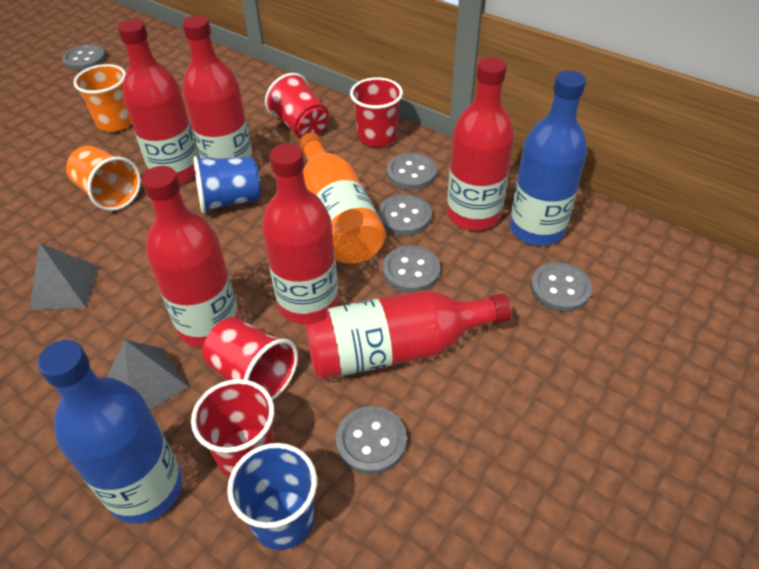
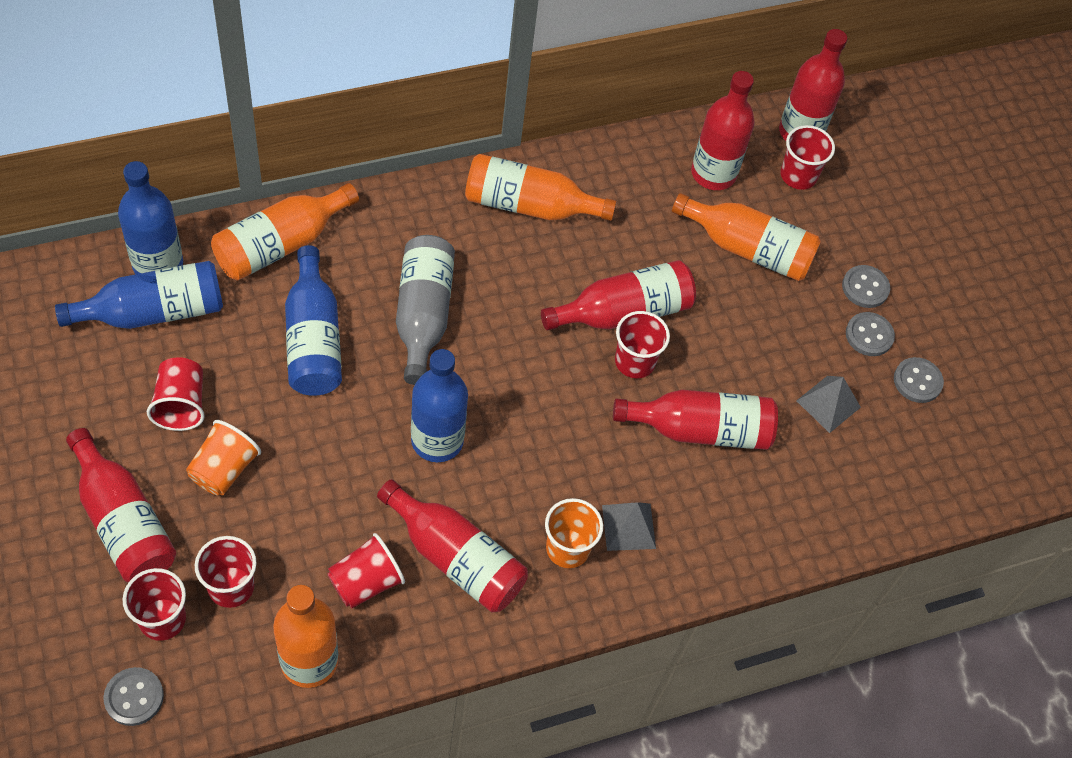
blue bottle: 2 -> 4
blue cup: 2 -> 0
grey bottle: 0 -> 1
grey button: 6 -> 4
orange bottle: 1 -> 4
red cup: 4 -> 6

